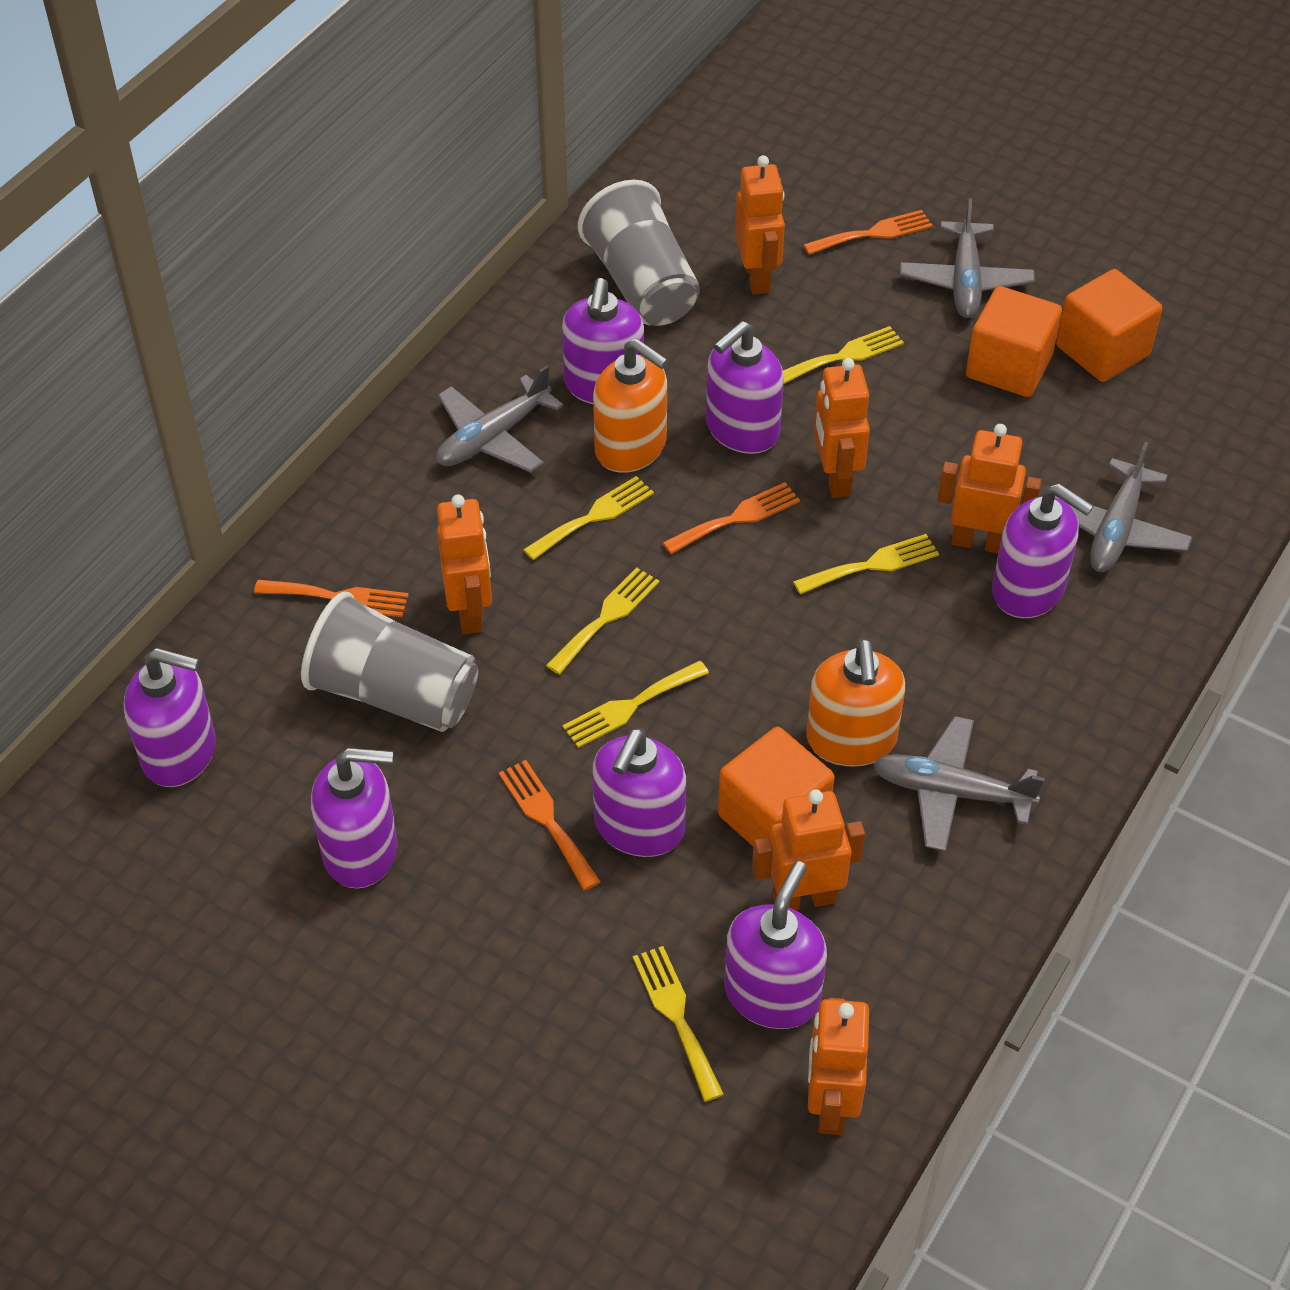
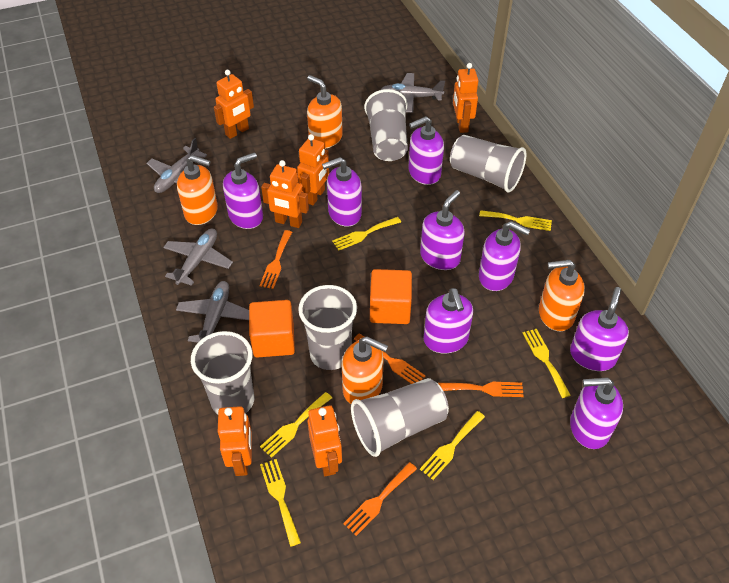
grey cup: 2 -> 5
orange cube: 3 -> 2
orange soap dispenser: 2 -> 4
purple soap dispenser: 7 -> 8

